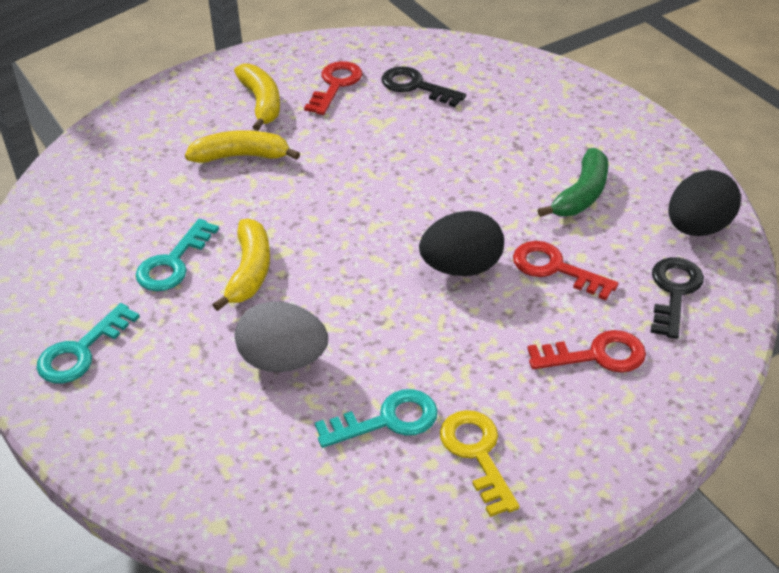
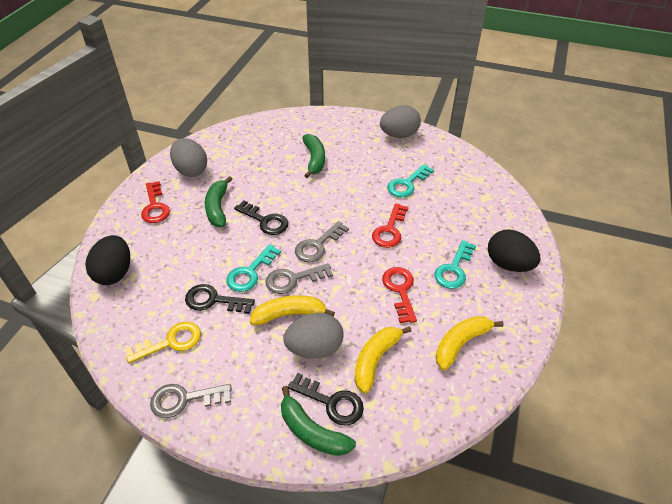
black key: 2 -> 3
green banana: 1 -> 3
grey egg: 1 -> 3
grey key: 0 -> 3

